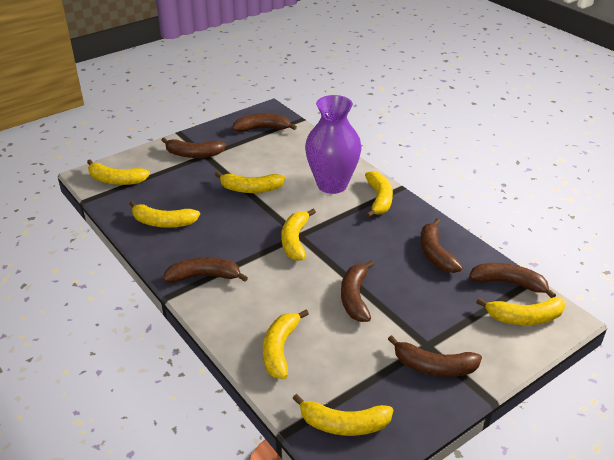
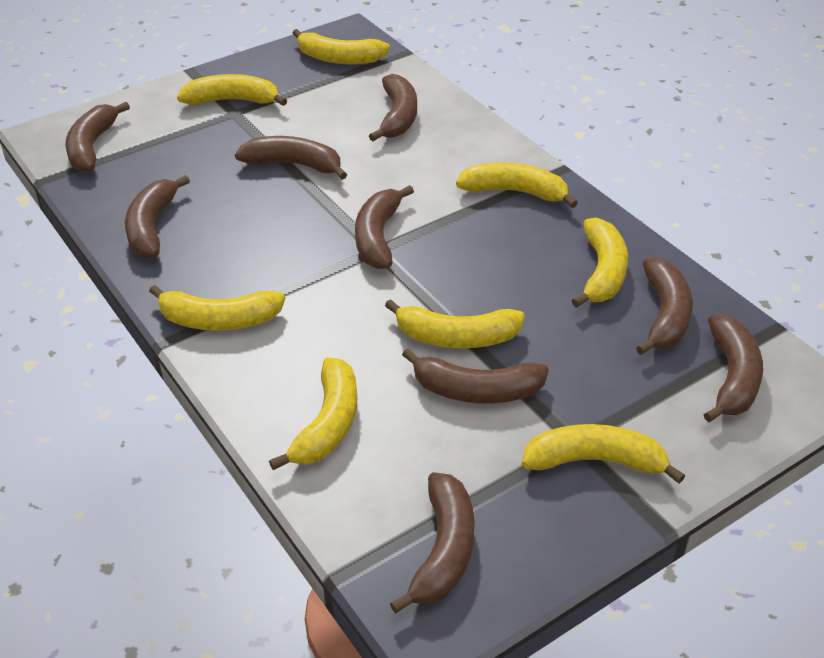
brown banana: 7 -> 9
purple vase: 1 -> 0

